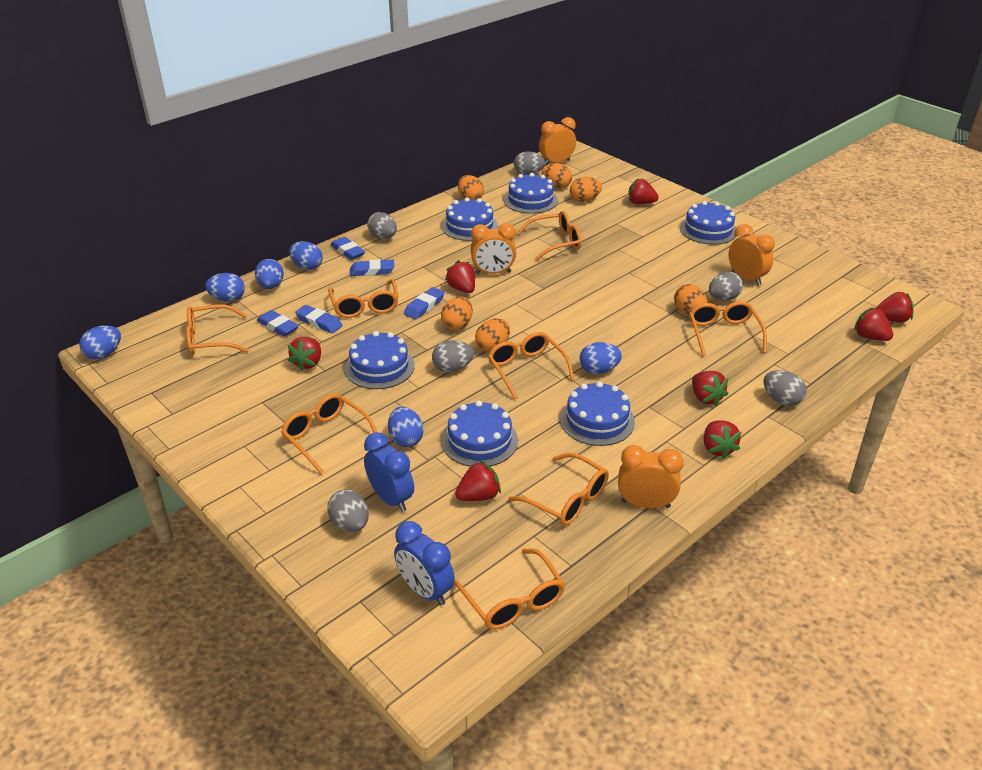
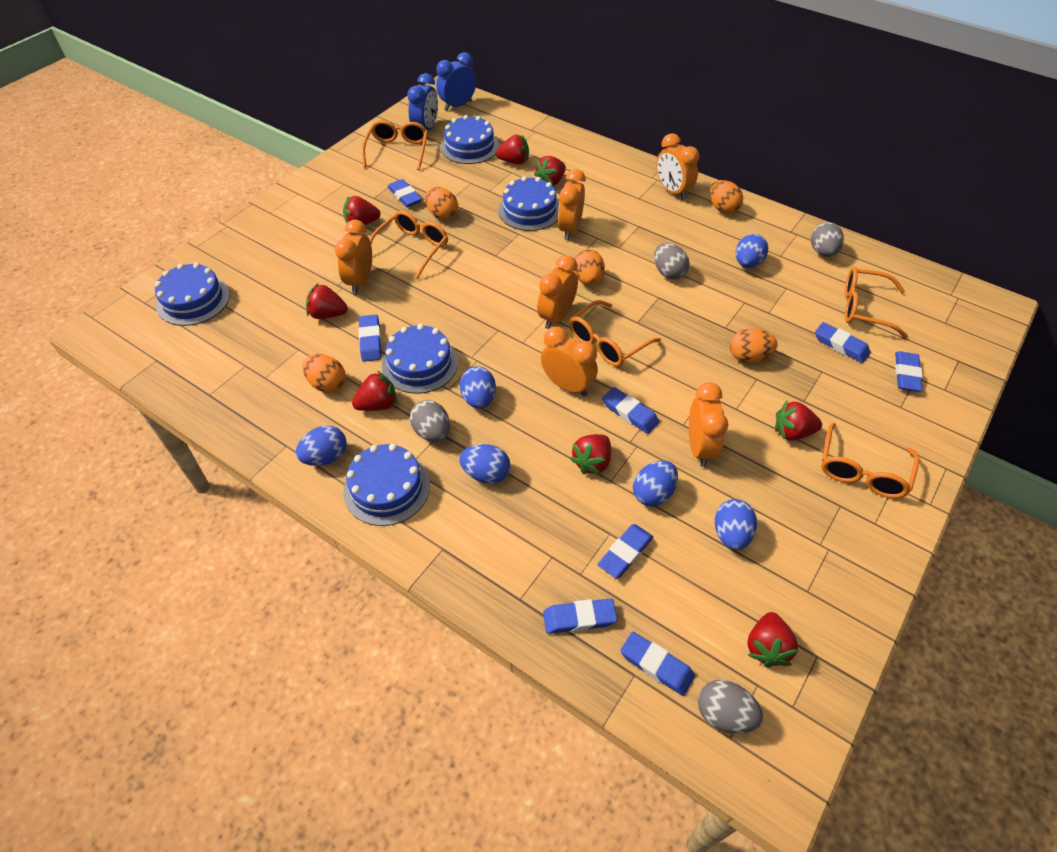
blue cake: 6 -> 5
blue eraser: 5 -> 8
grey egg: 6 -> 4
orange clock: 4 -> 6
orange egg: 6 -> 5
orange glasses: 8 -> 5

